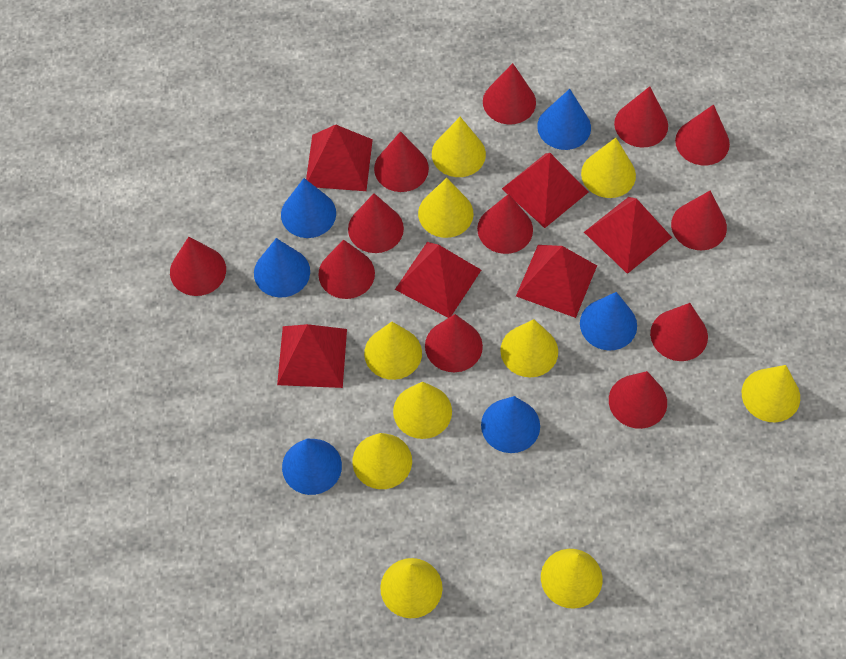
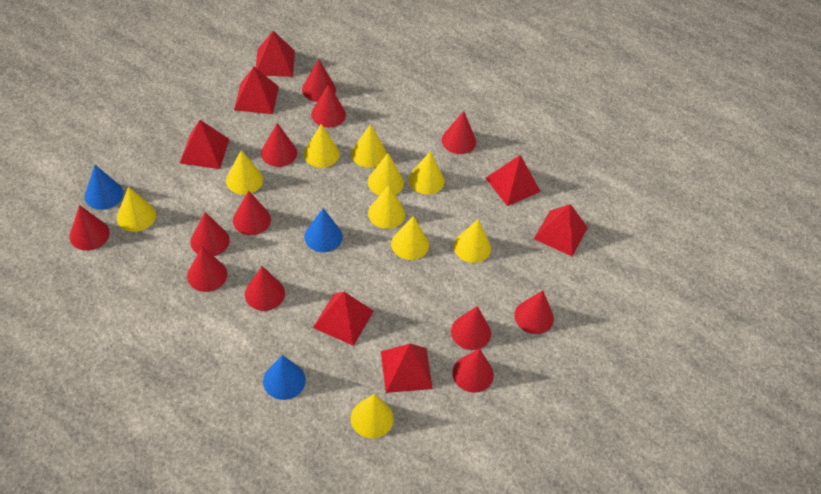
blue cone: 6 -> 3
red pyramid: 6 -> 7

